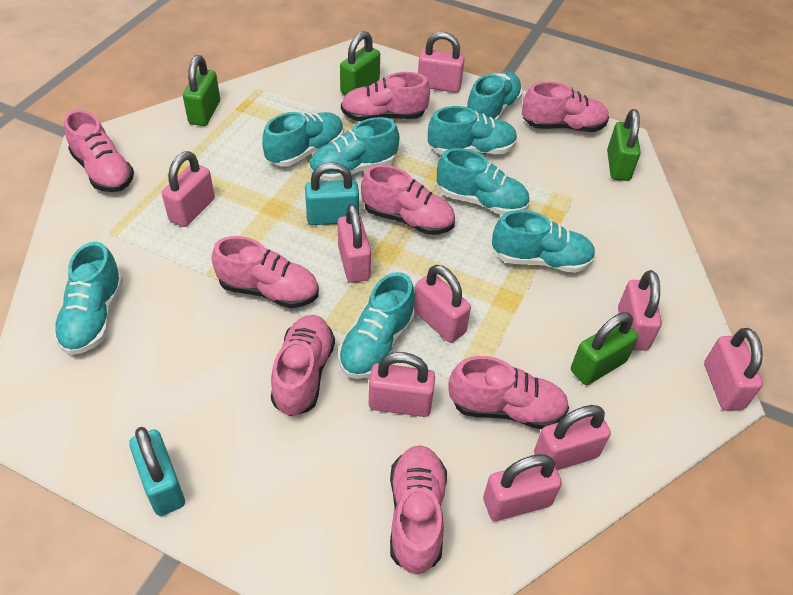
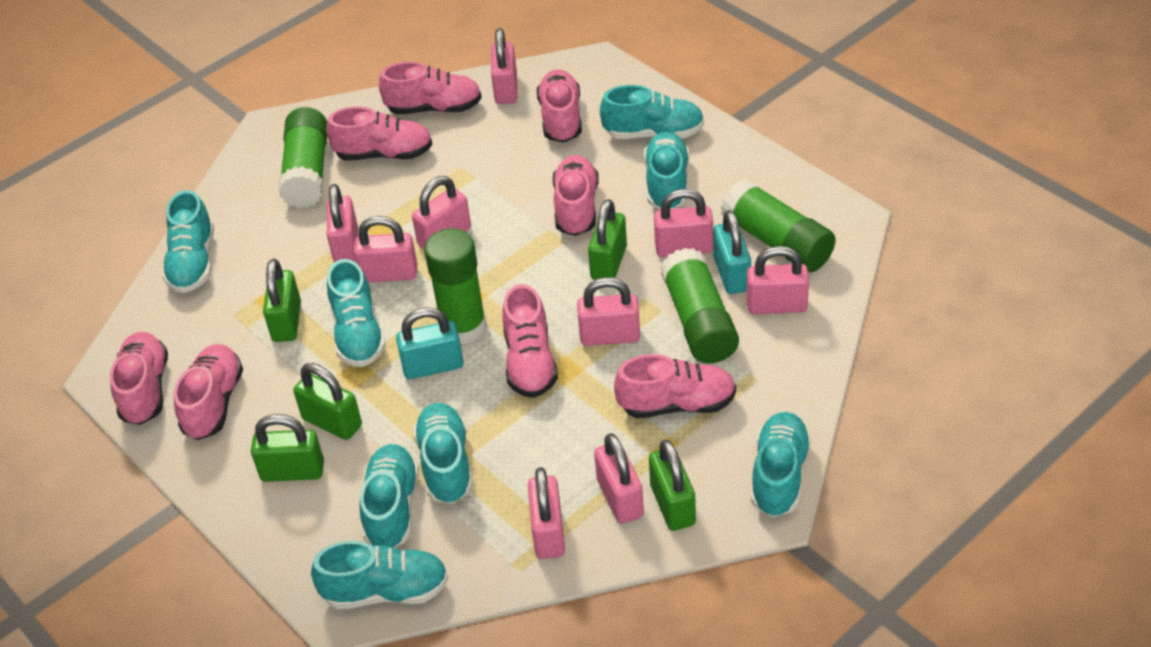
green glue stick: 0 -> 4
green padlock: 4 -> 5

